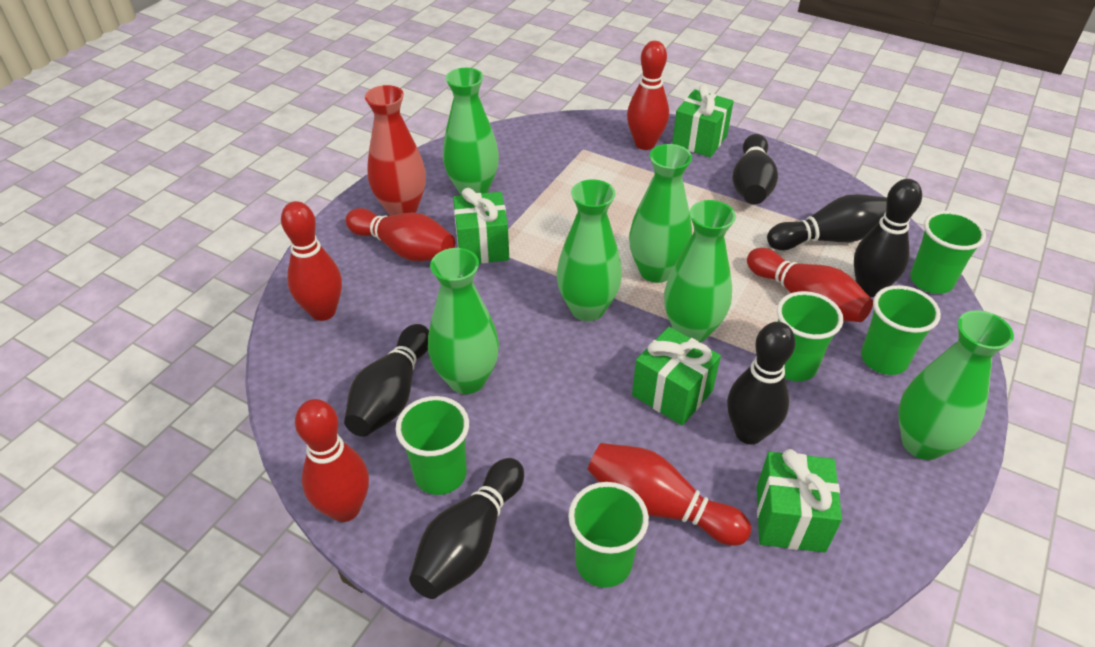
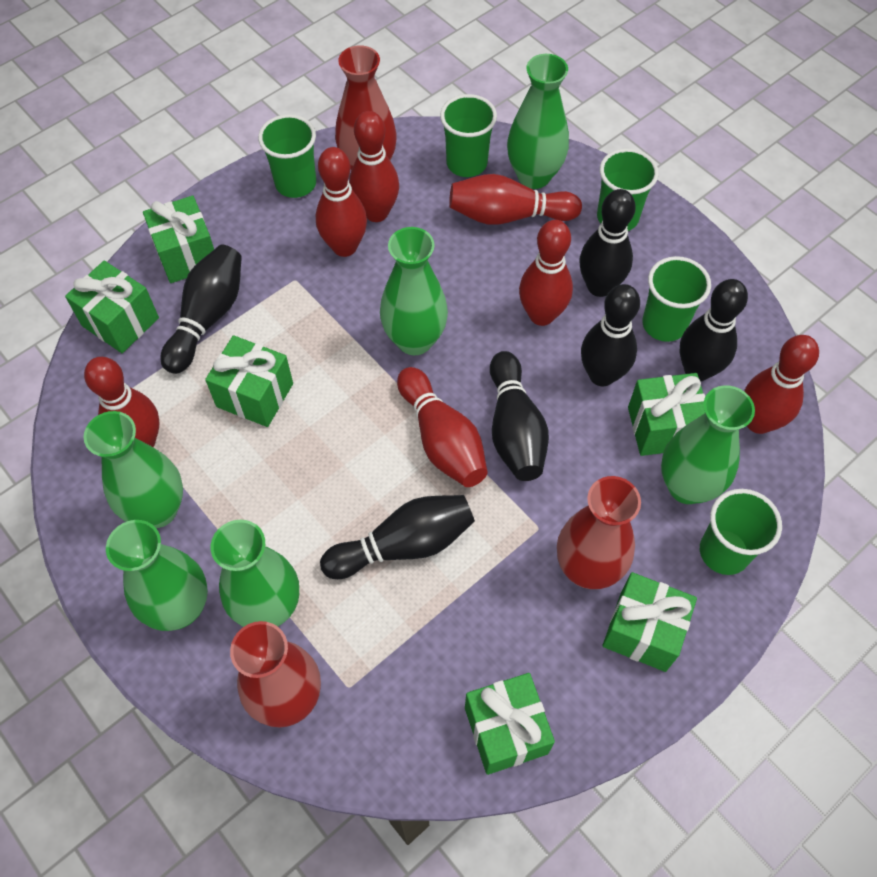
green gift: 4 -> 6
red bowling pin: 6 -> 7
red vase: 1 -> 3

